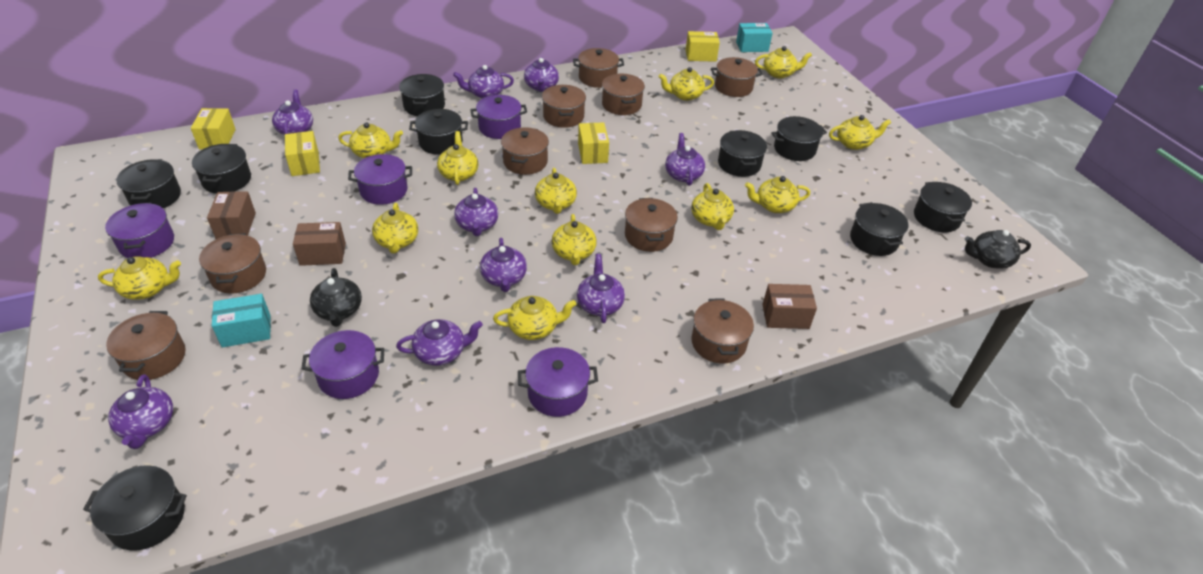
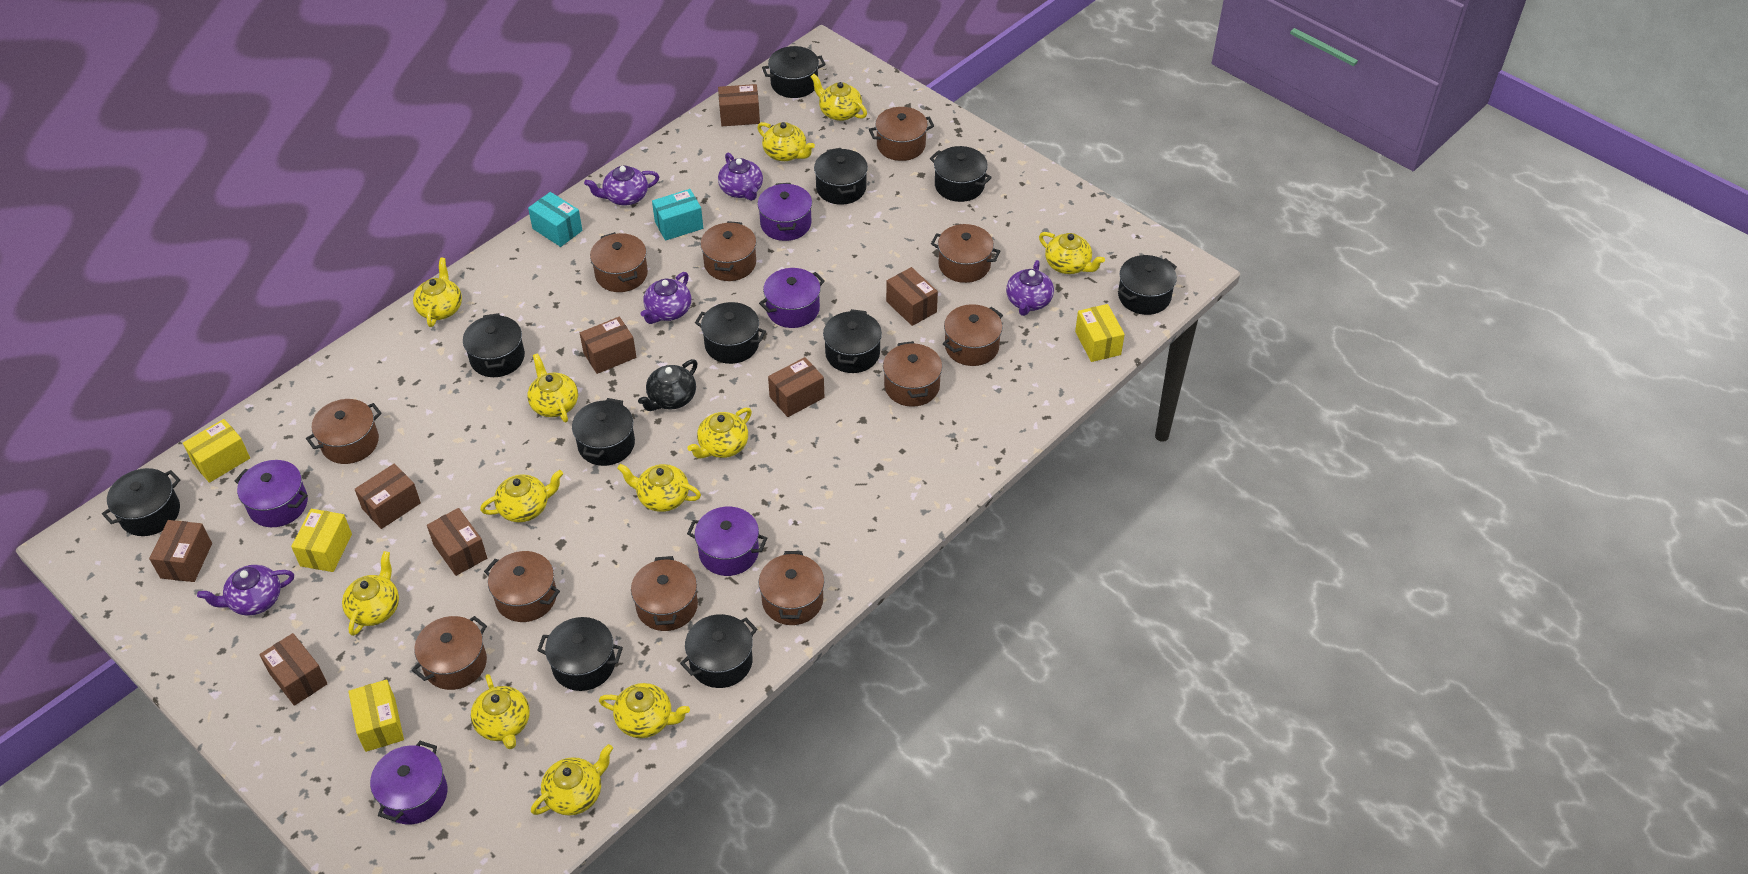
black pot: 9 -> 11
black teapot: 2 -> 1
brown box: 3 -> 8
brown pot: 9 -> 11
purple teapot: 9 -> 5

